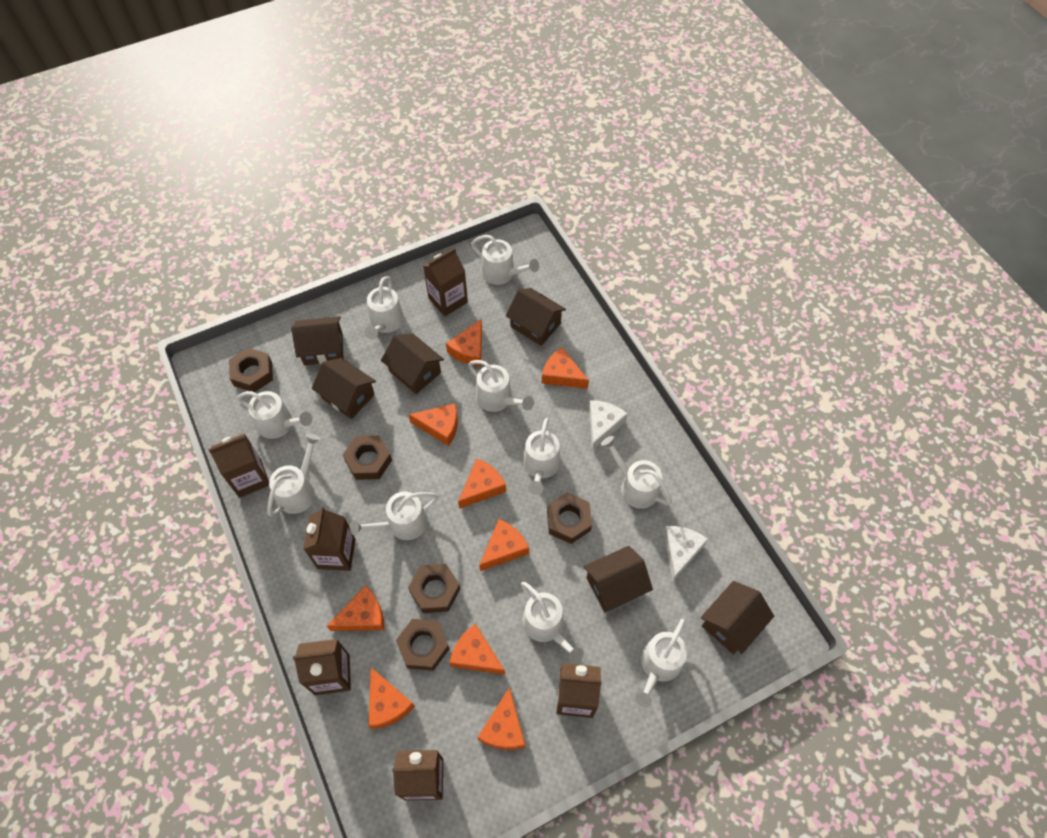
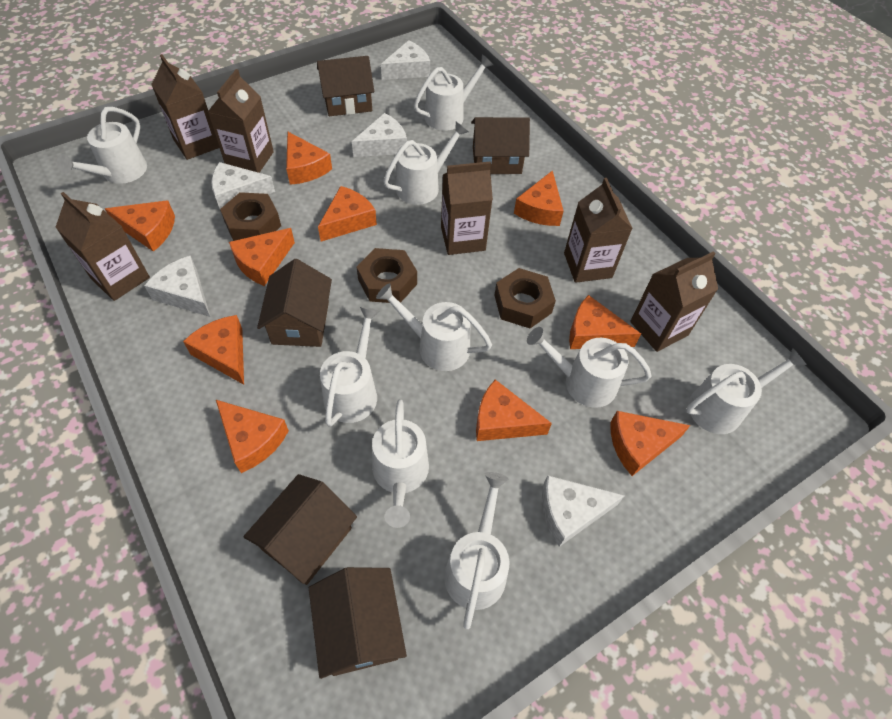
brown house: 6 -> 5
brown nut: 5 -> 3
orange cheese: 9 -> 10
white cheese: 2 -> 5
white watering can: 10 -> 9

